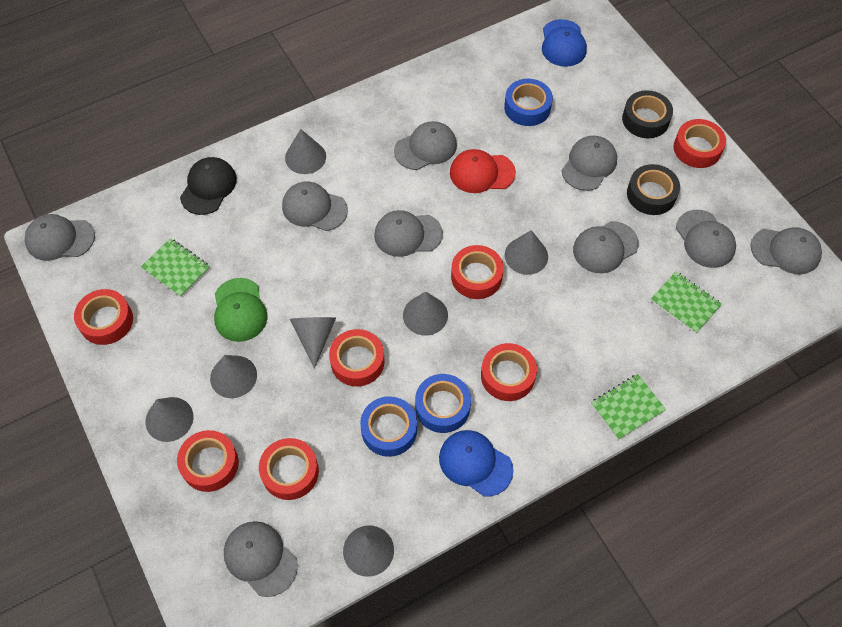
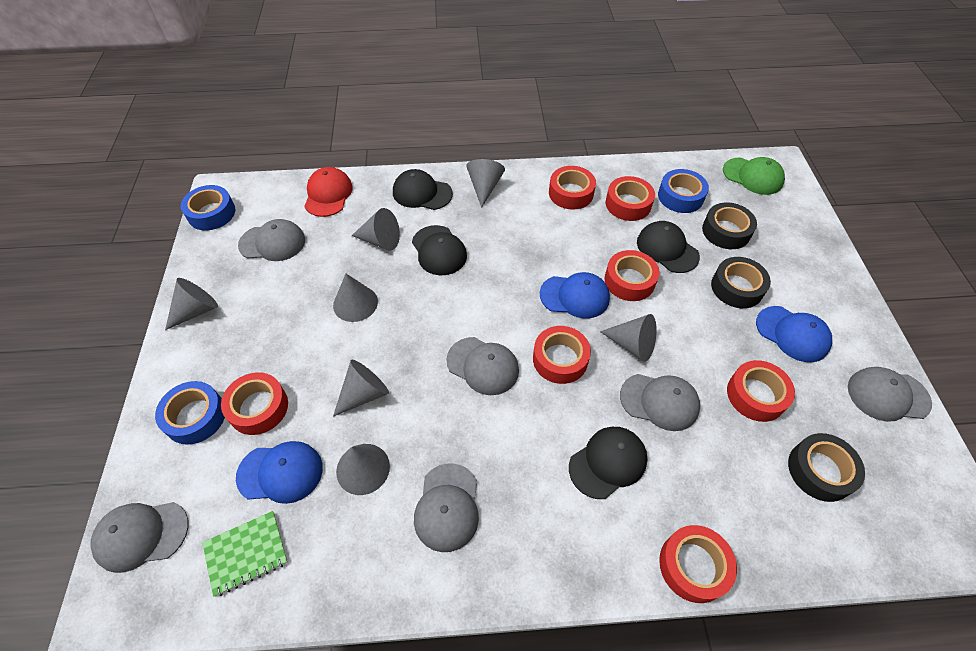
black cap: 1 -> 4
black tape: 2 -> 3
blue cap: 2 -> 3
green notebook: 3 -> 1
grey cap: 9 -> 6

